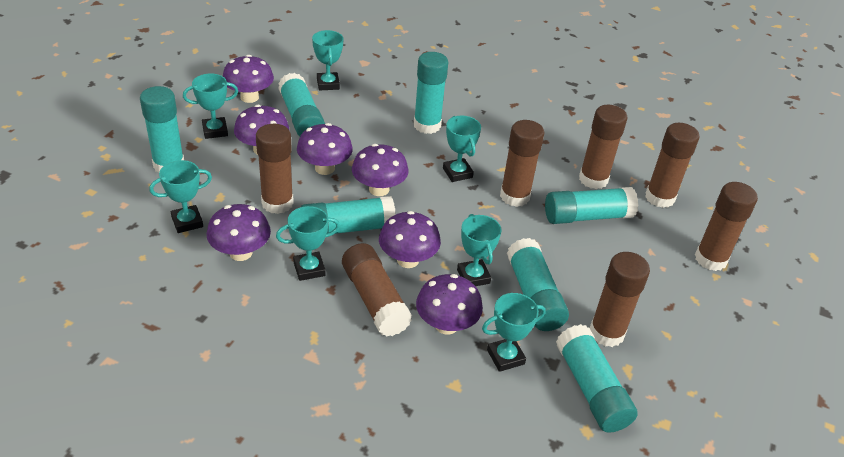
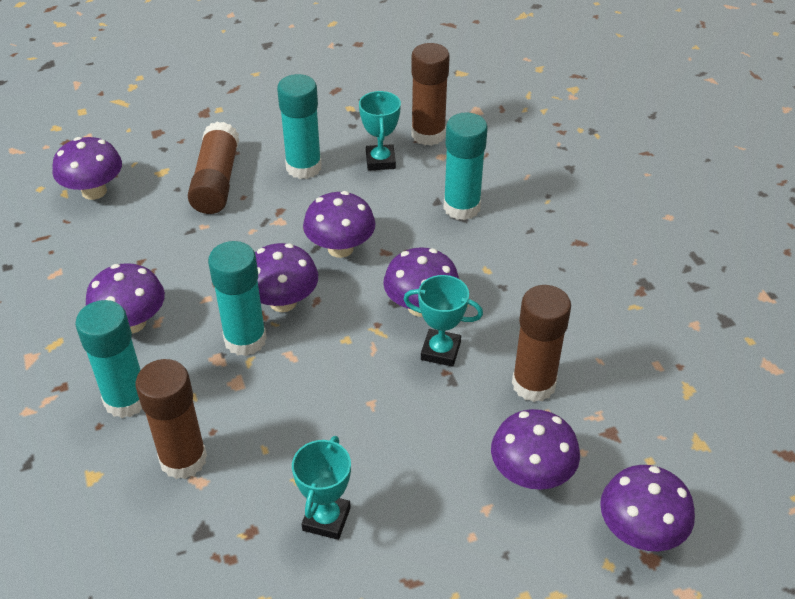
brown glue stick: 7 -> 4
turquoise glue stick: 7 -> 4
turquoise trophy: 7 -> 3

